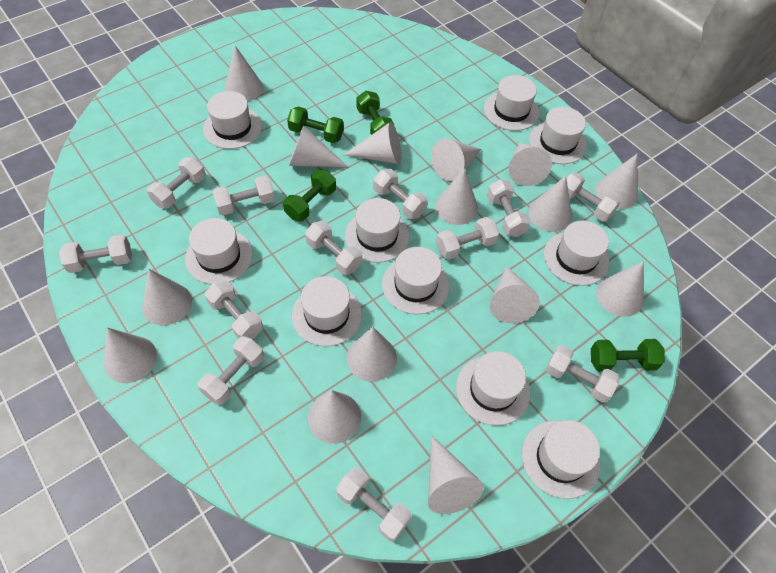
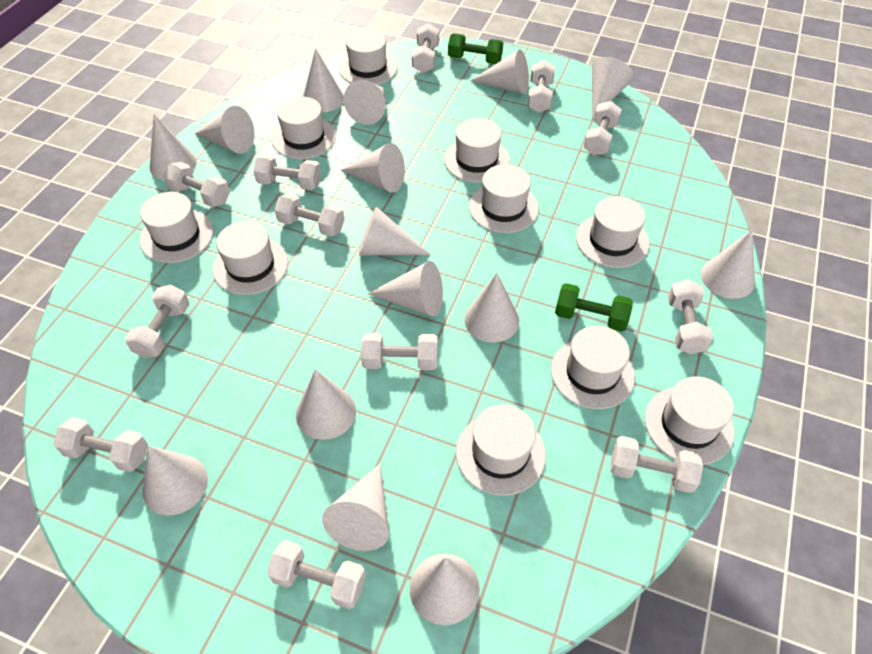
green dumbbell: 4 -> 2

